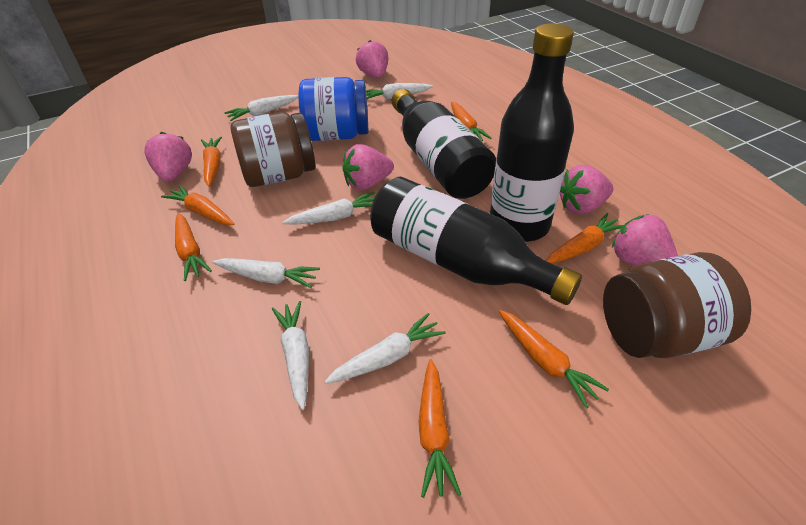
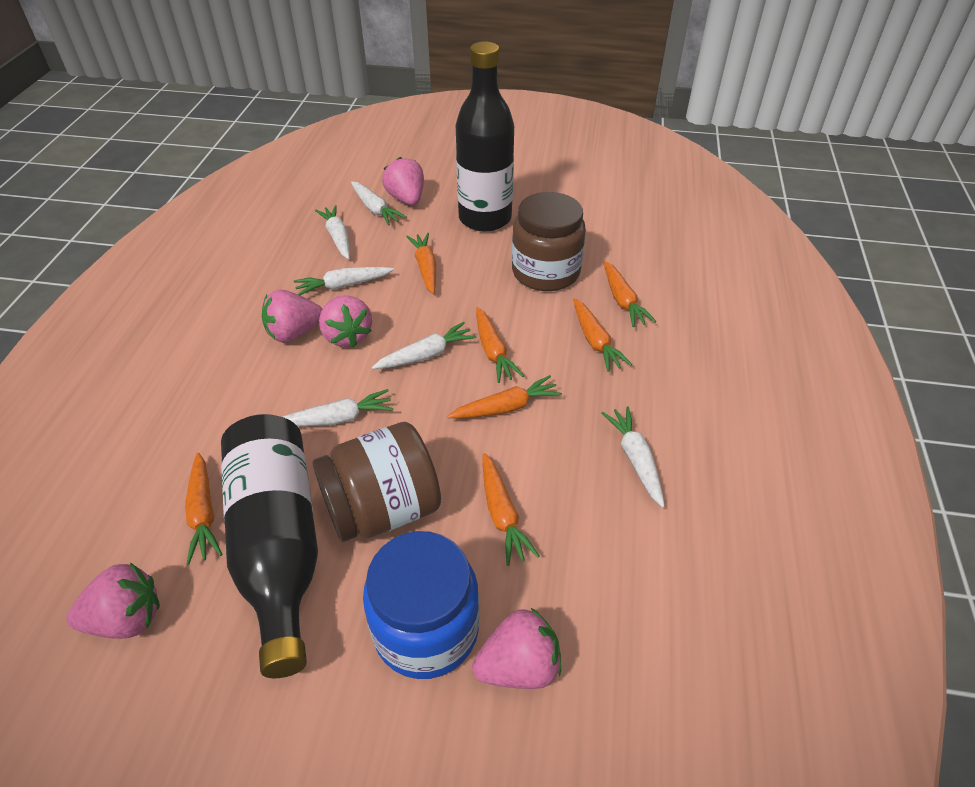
black bottle: 3 -> 2

